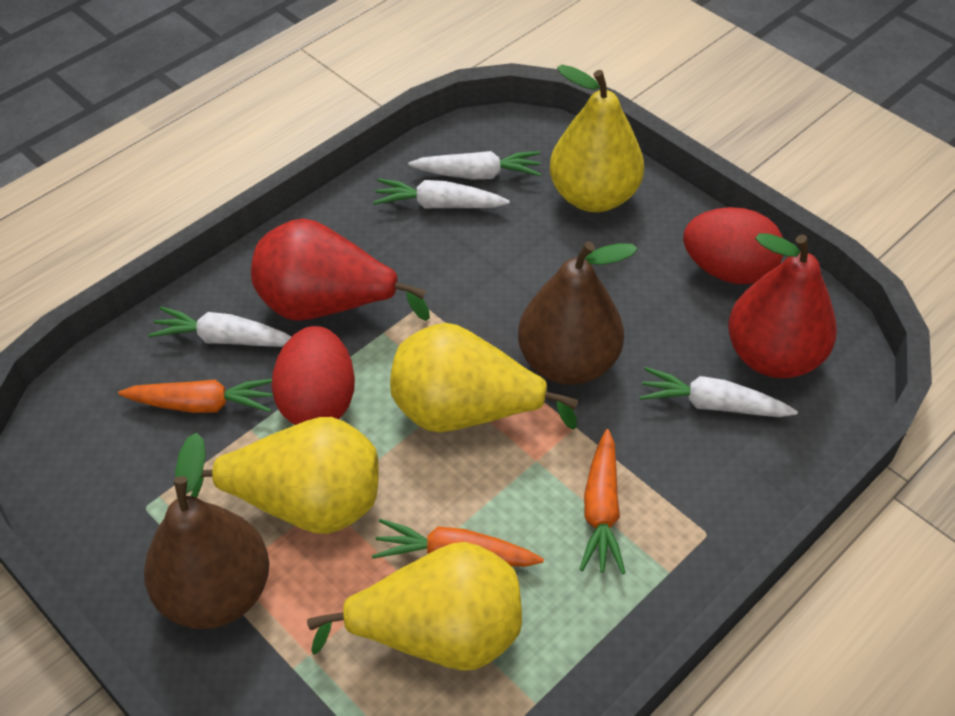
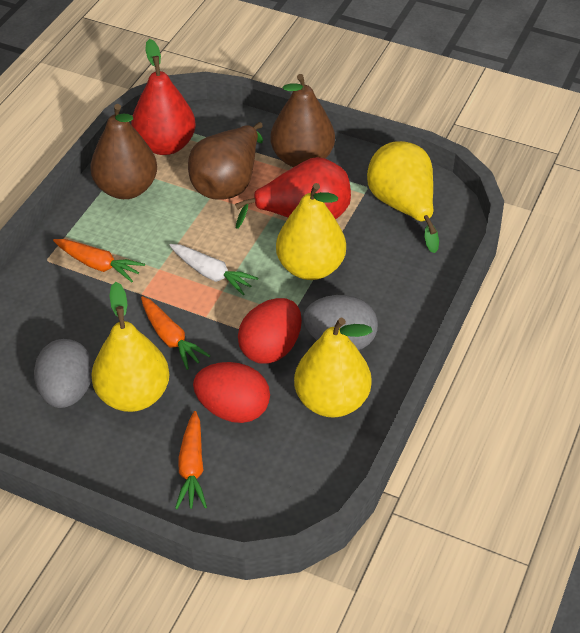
brown pear: 2 -> 3
grey egg: 0 -> 2
white carrot: 4 -> 1

